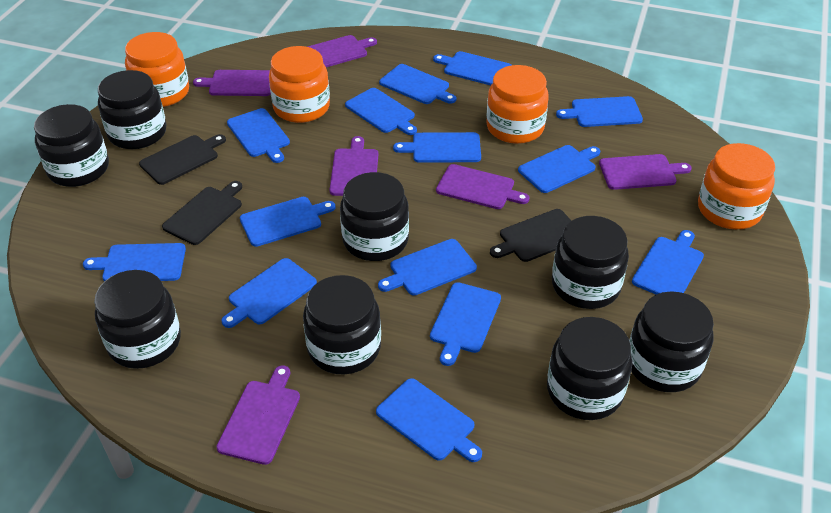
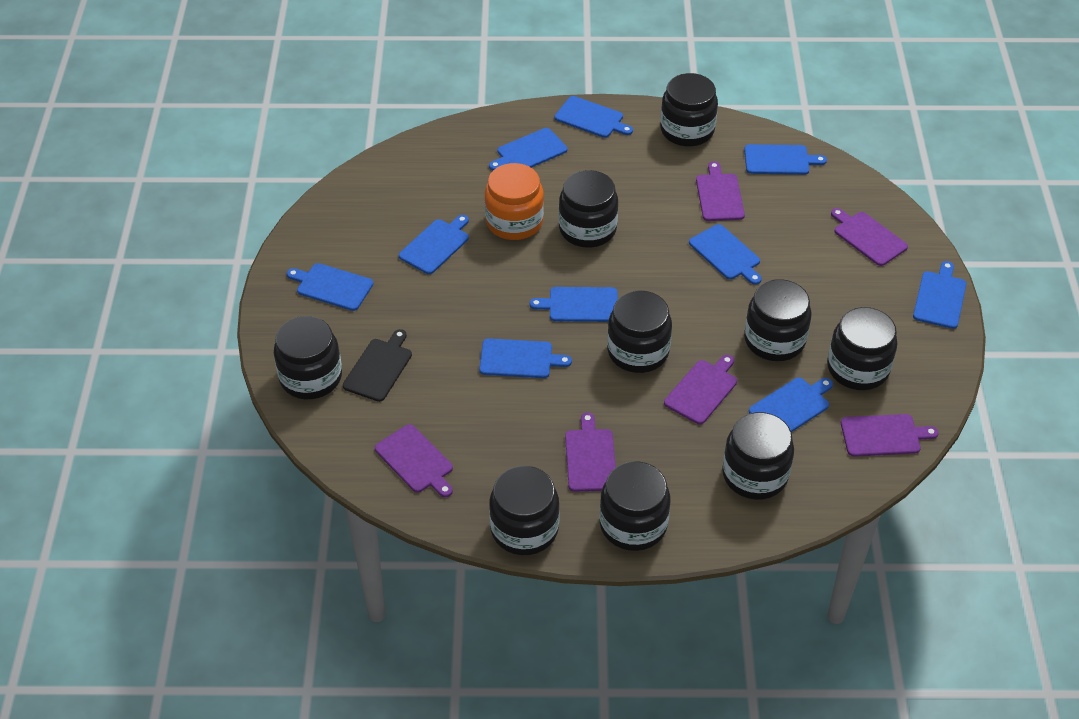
black cutting board: 3 -> 1
black jar: 8 -> 9
blue cutting board: 14 -> 10
orange jar: 4 -> 1

